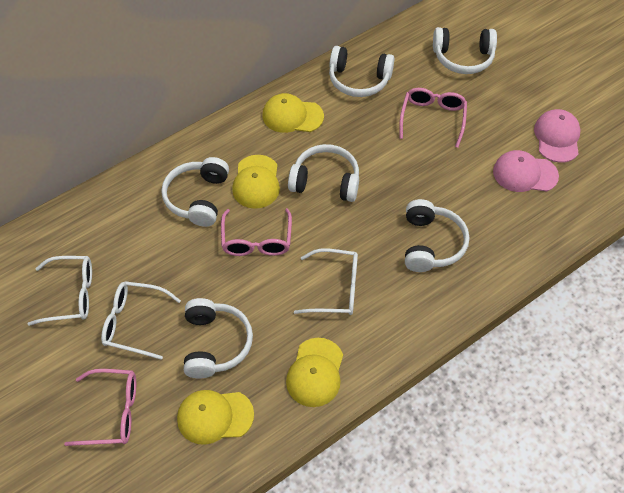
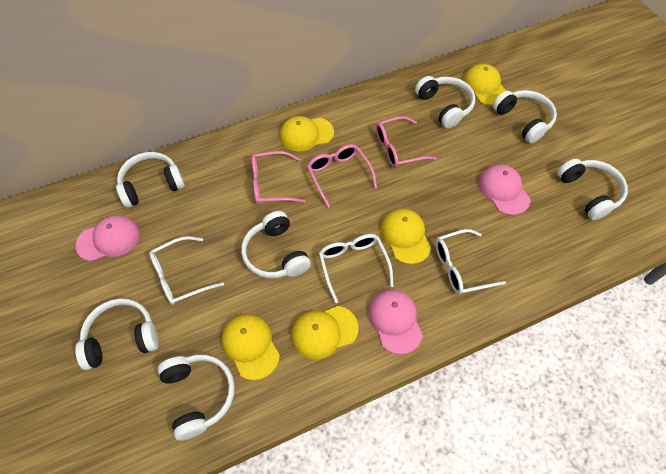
pink cap: 2 -> 3
white headphones: 6 -> 7
yellow cap: 4 -> 5

